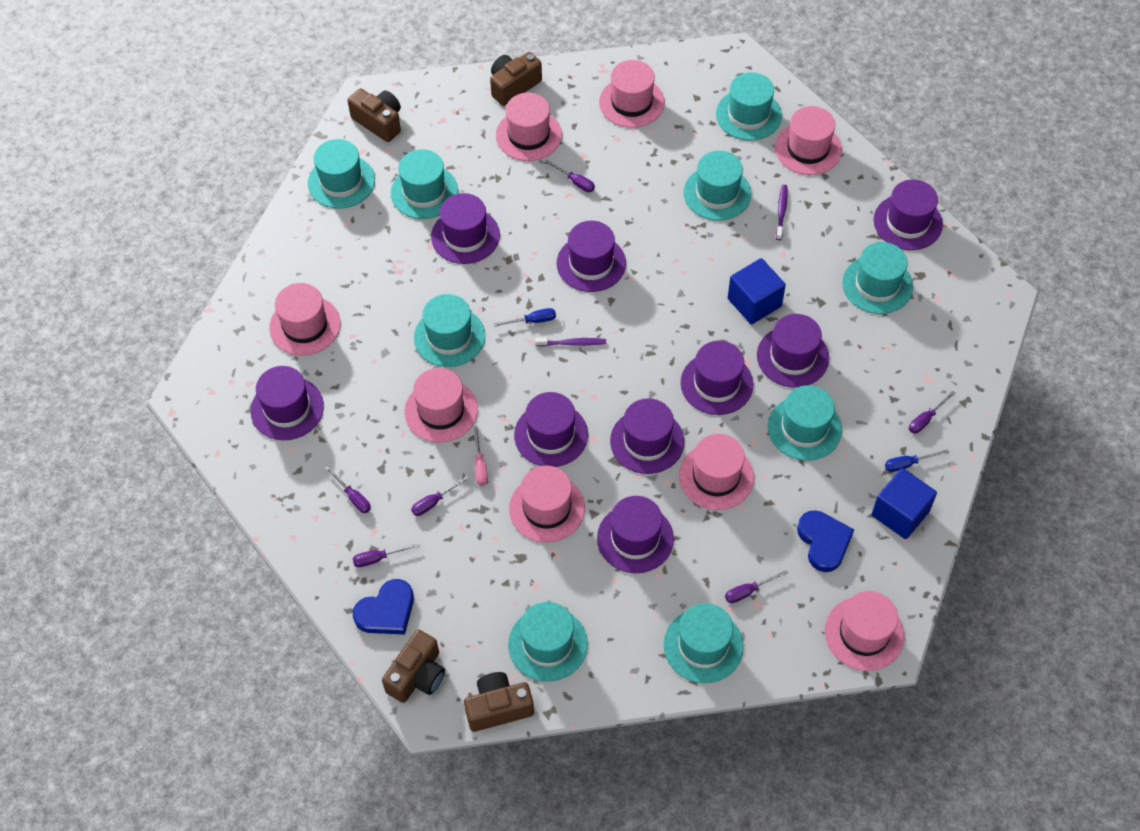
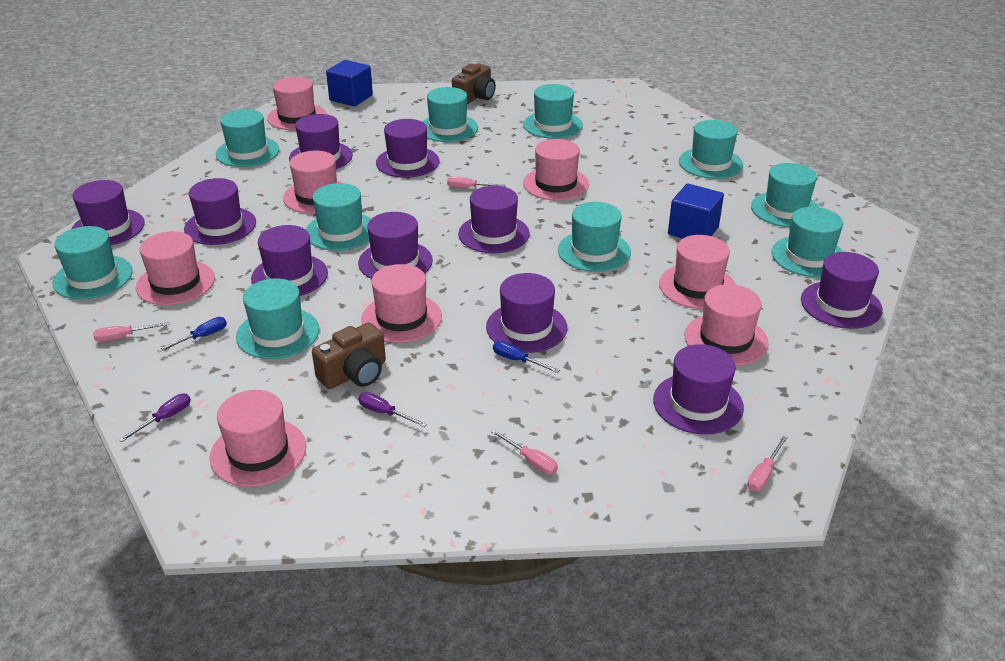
blue heart: 2 -> 0
brown camera: 4 -> 2
pink screwdriver: 1 -> 4
purple hat: 9 -> 10
purple screwdriver: 6 -> 2
purple toothbrush: 2 -> 0
turquoise hat: 9 -> 10

